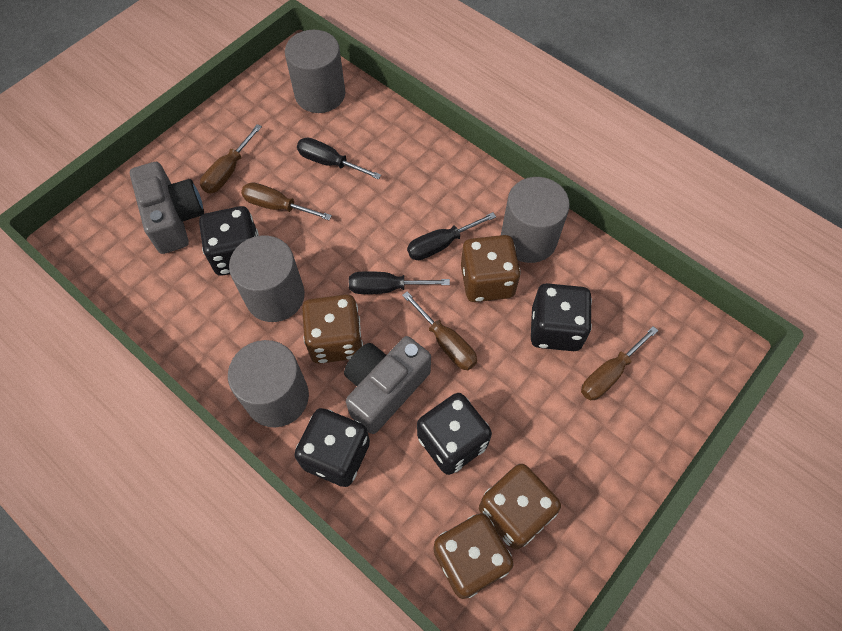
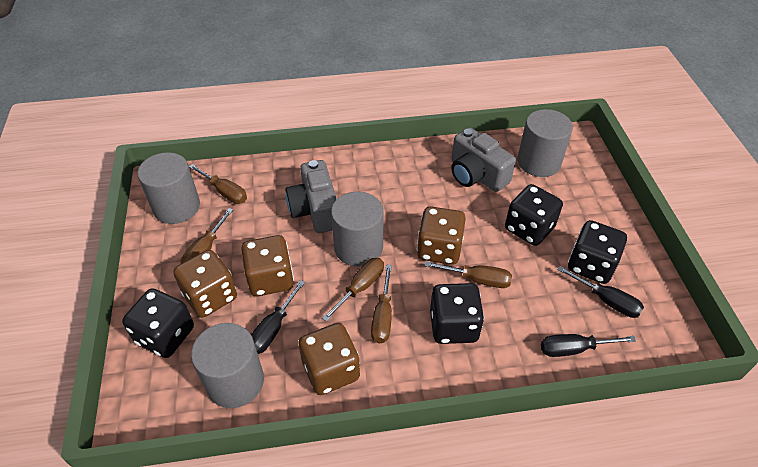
brown screwdriver: 4 -> 5

